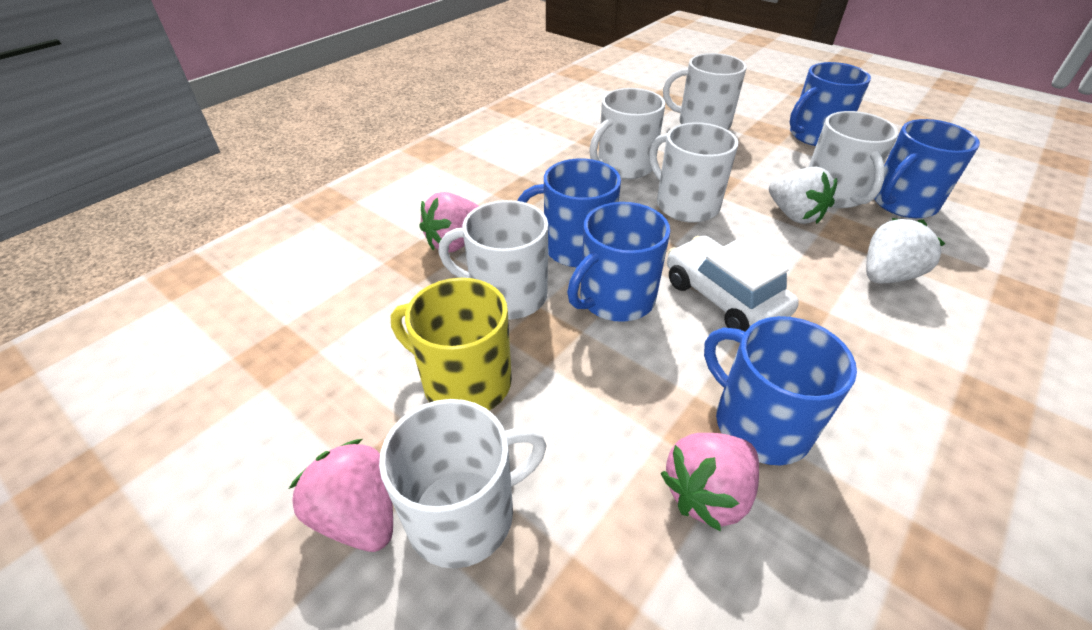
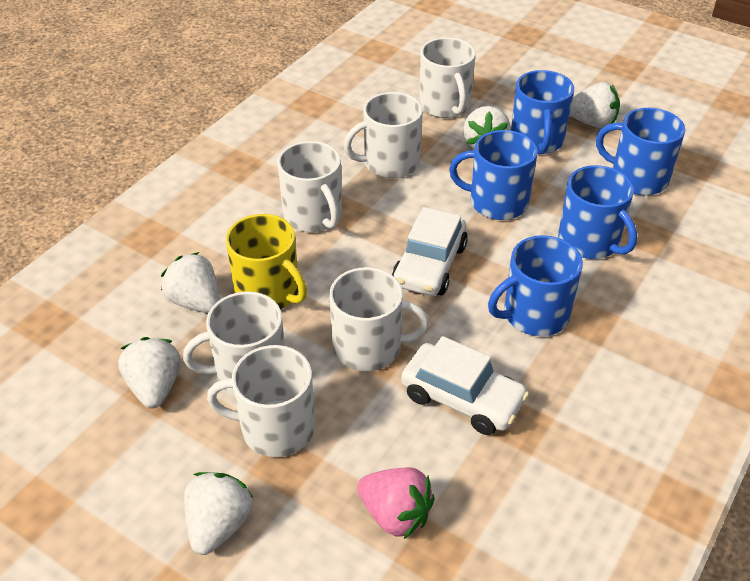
pink strawberry: 3 -> 1
white car: 1 -> 2
white strawberry: 2 -> 5

